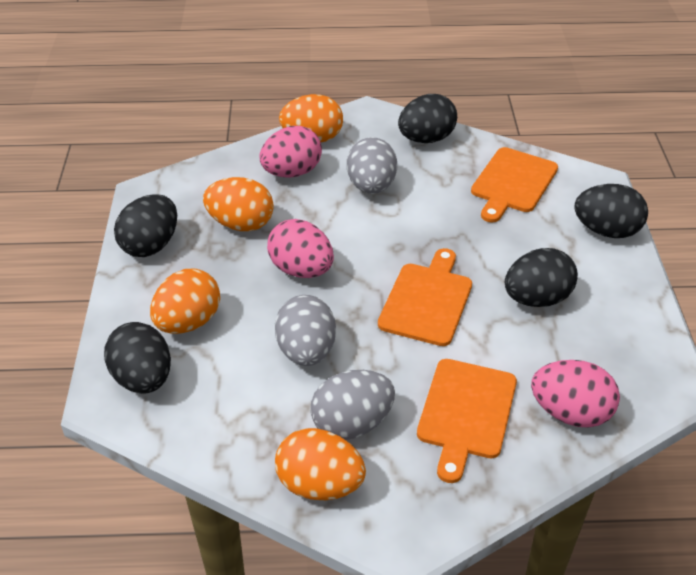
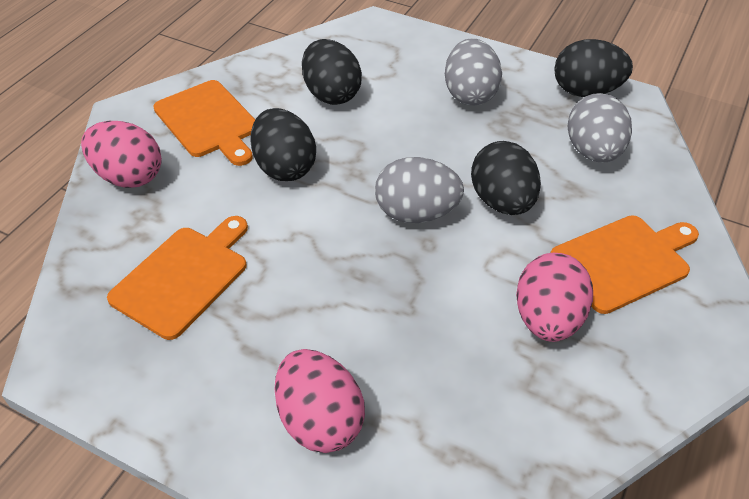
black egg: 5 -> 4
orange egg: 4 -> 0

